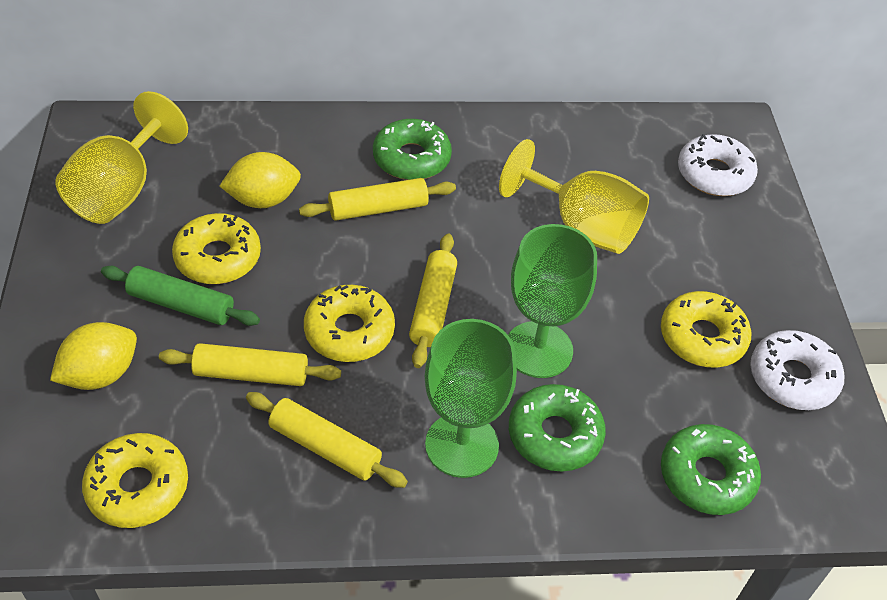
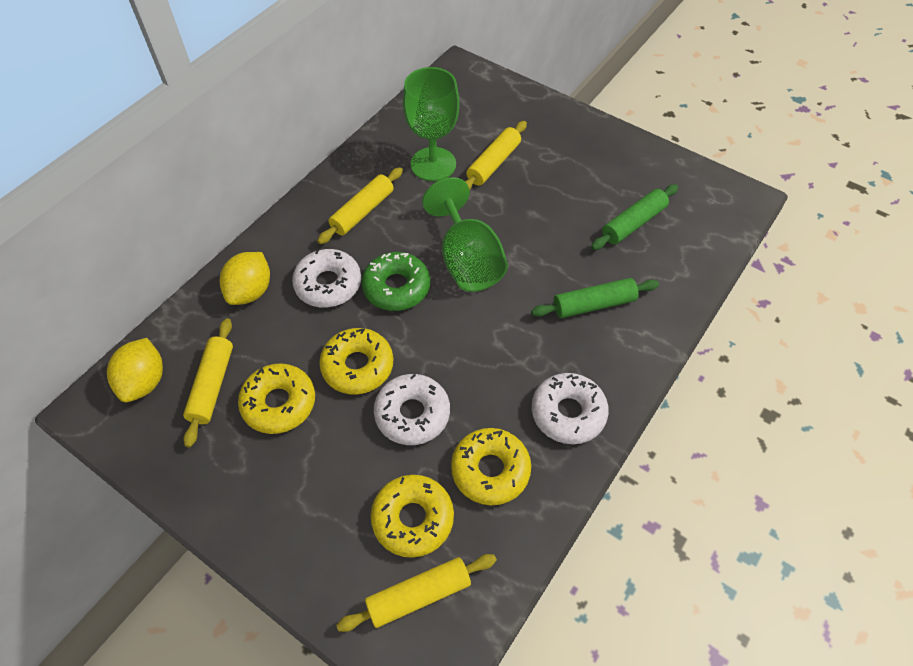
green donut: 3 -> 1
green rolling pin: 1 -> 2
white donut: 2 -> 3
yellow goblet: 2 -> 0

